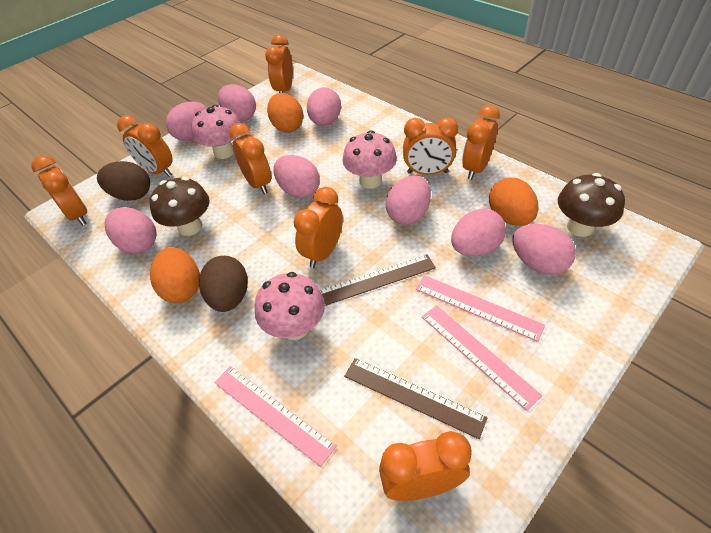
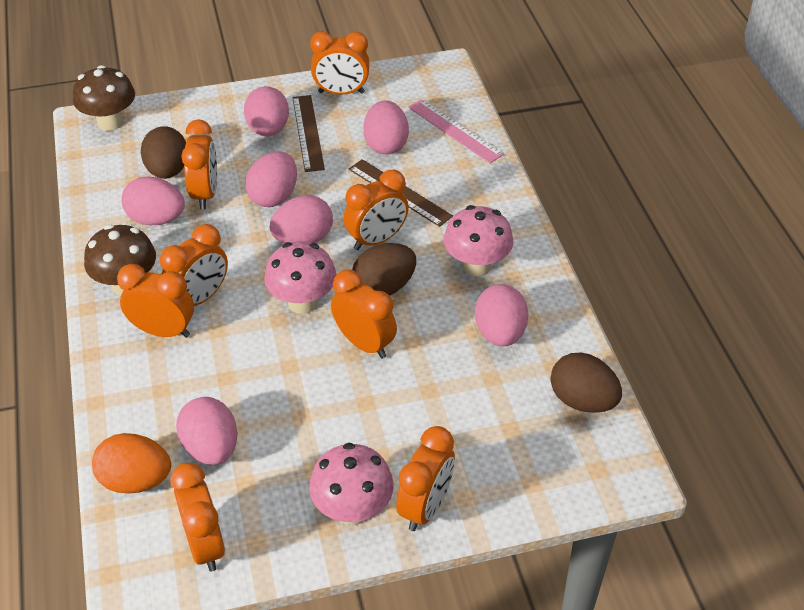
brown egg: 2 -> 3
orange egg: 3 -> 1
pink egg: 8 -> 7
pink ruler: 3 -> 1

